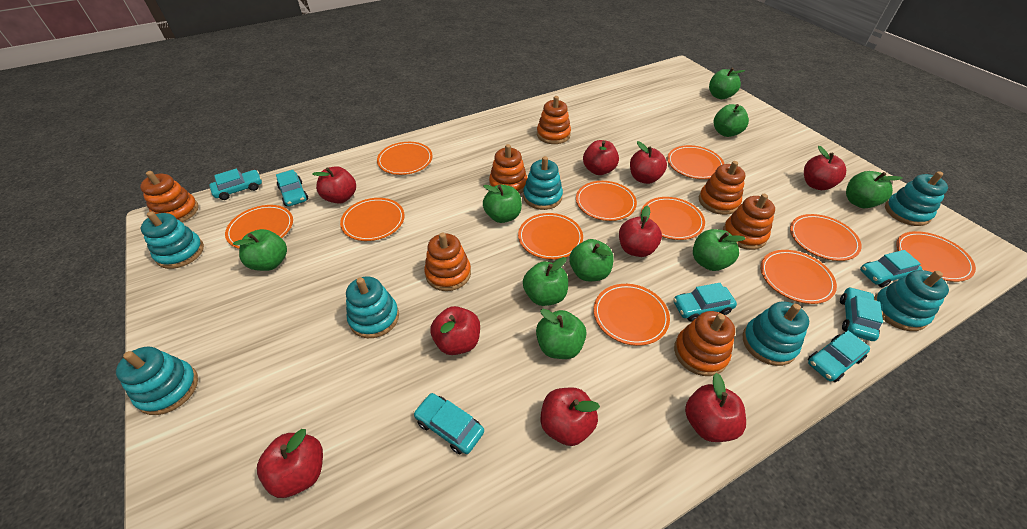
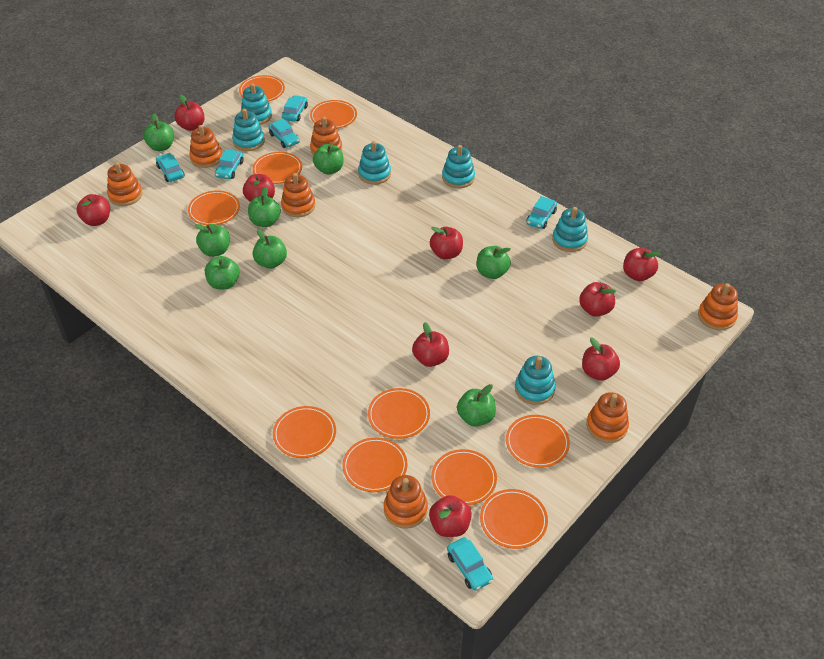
green apple: 9 -> 8
orange plate: 11 -> 10
turquoise car: 7 -> 6
turquoise stacking toy: 7 -> 6

